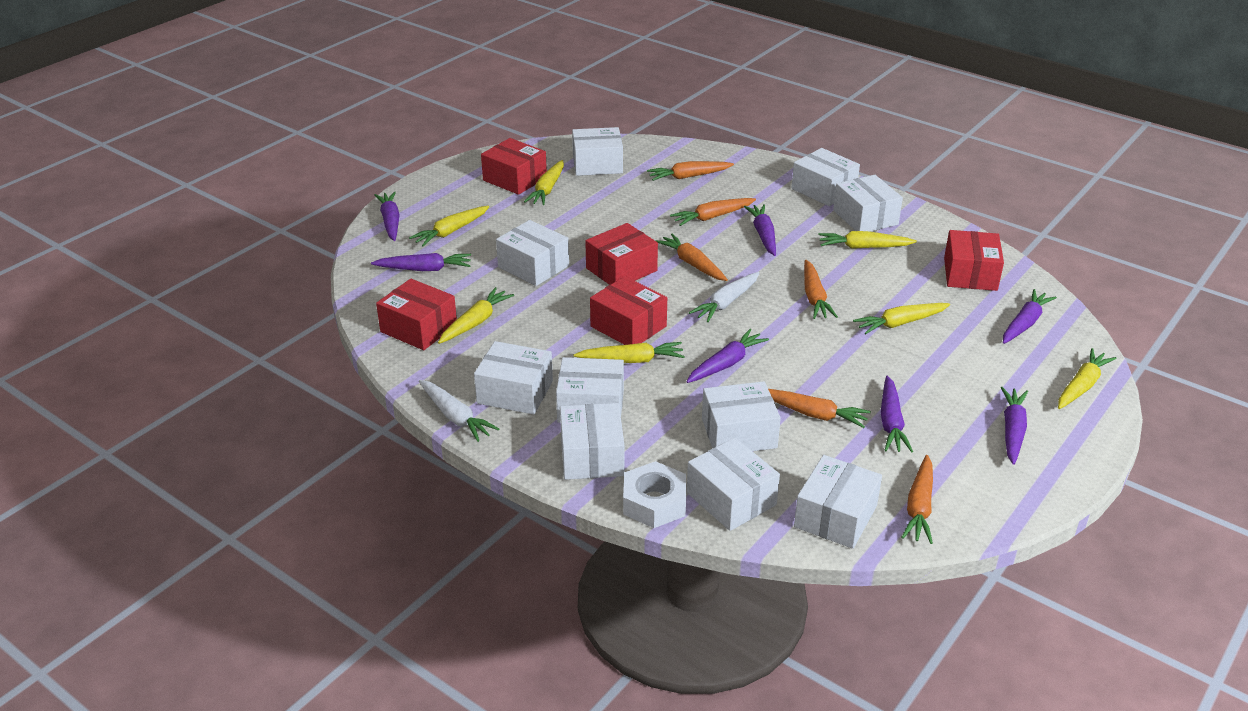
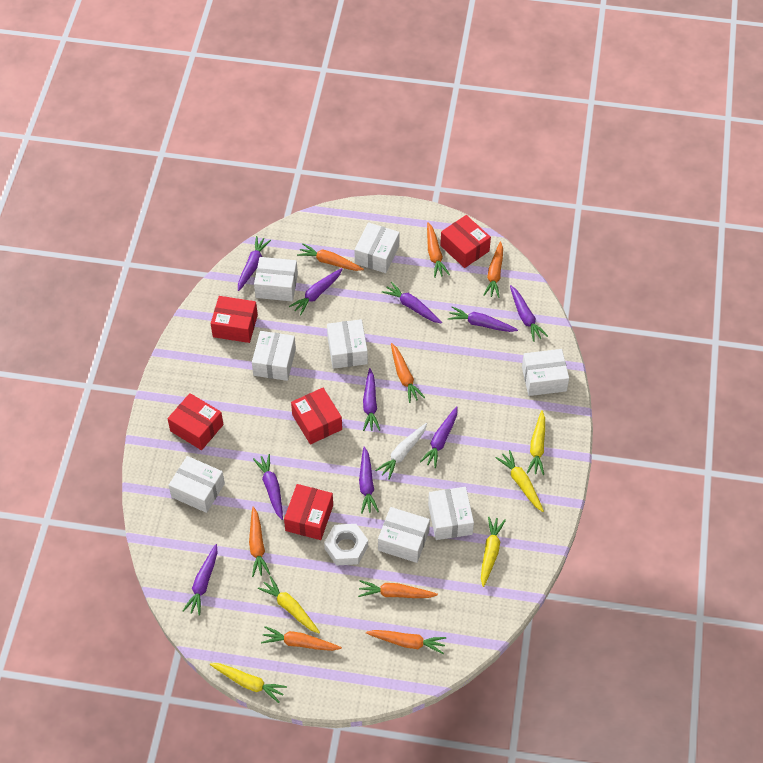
orange carrot: 6 -> 8
purple carrot: 7 -> 10
white box: 10 -> 8
white carrot: 2 -> 1
yellow carrot: 7 -> 5

